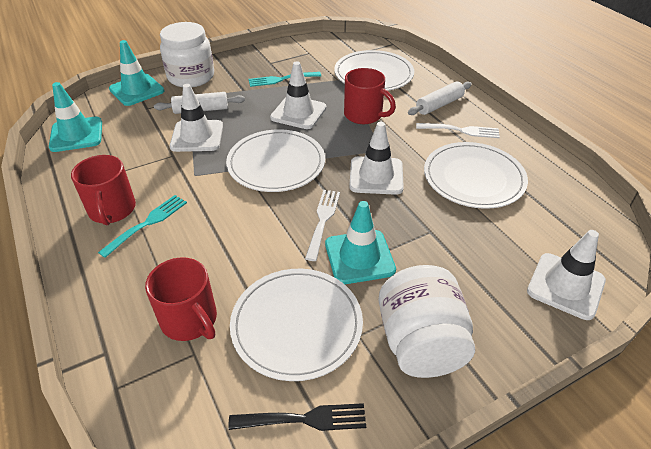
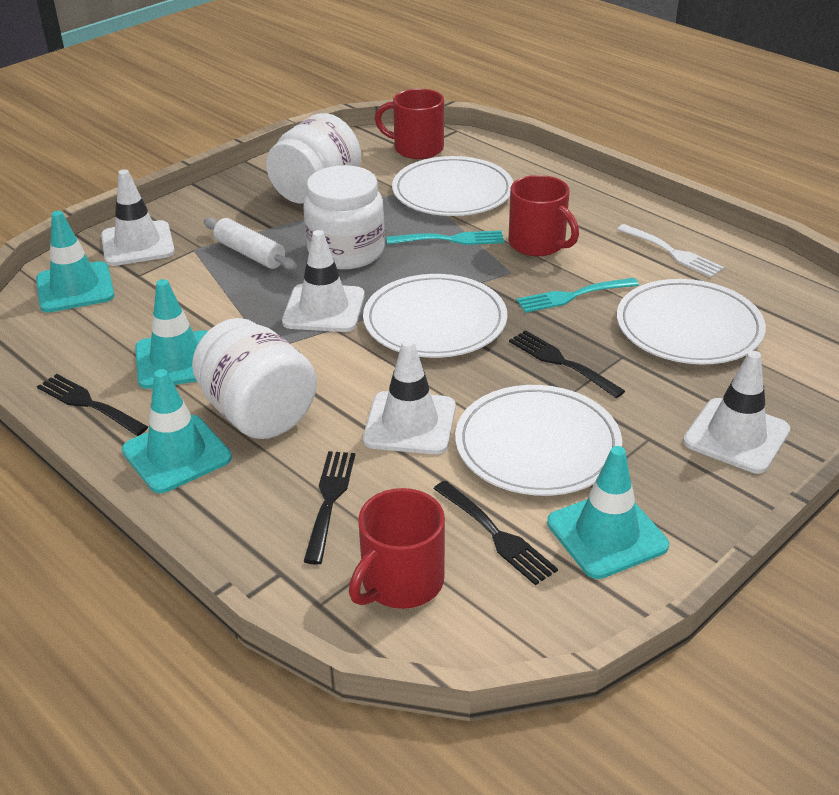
black fork: 1 -> 4
turquoise traffic cone: 3 -> 4
white fork: 2 -> 1
white jar: 2 -> 3
white rolling pin: 2 -> 1

